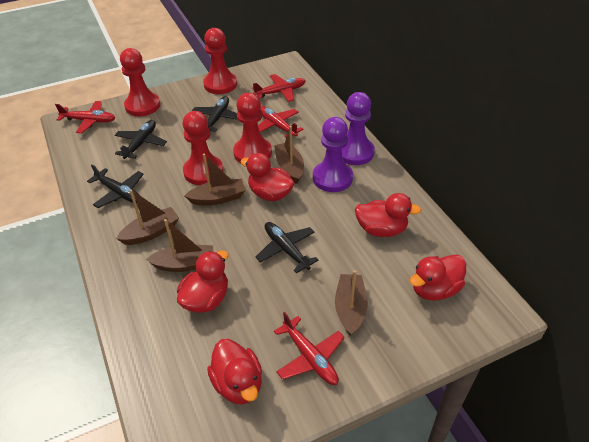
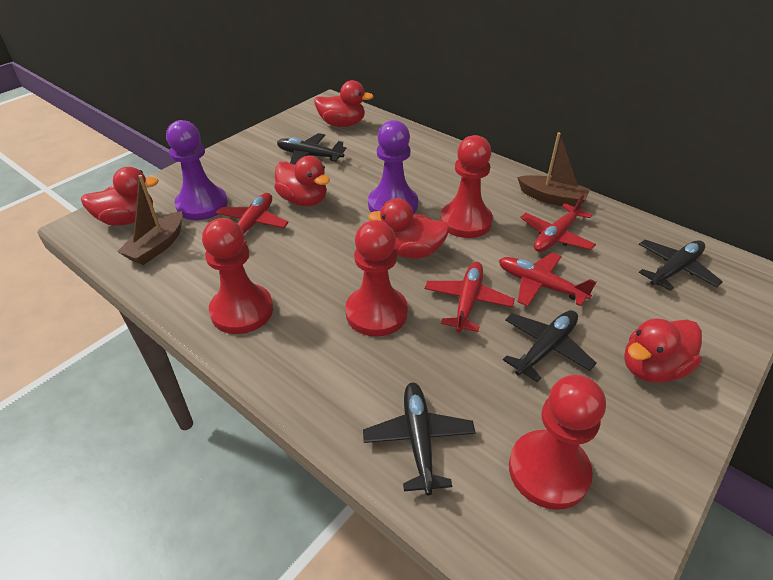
brown boat: 5 -> 2

